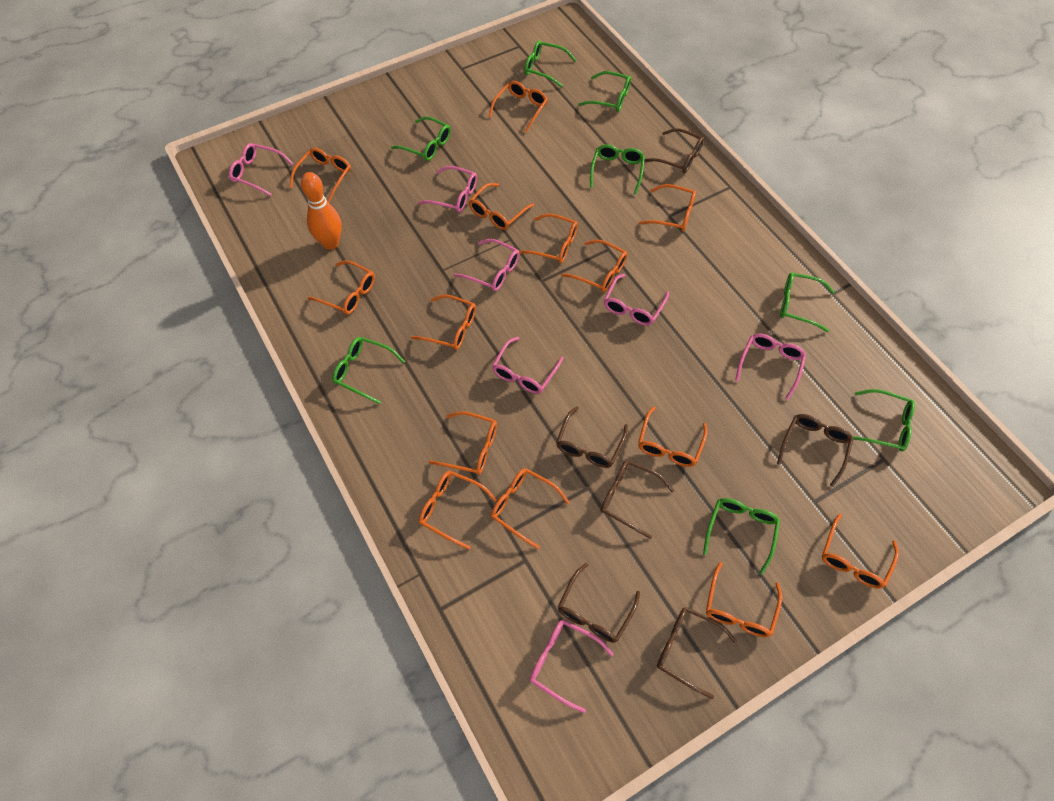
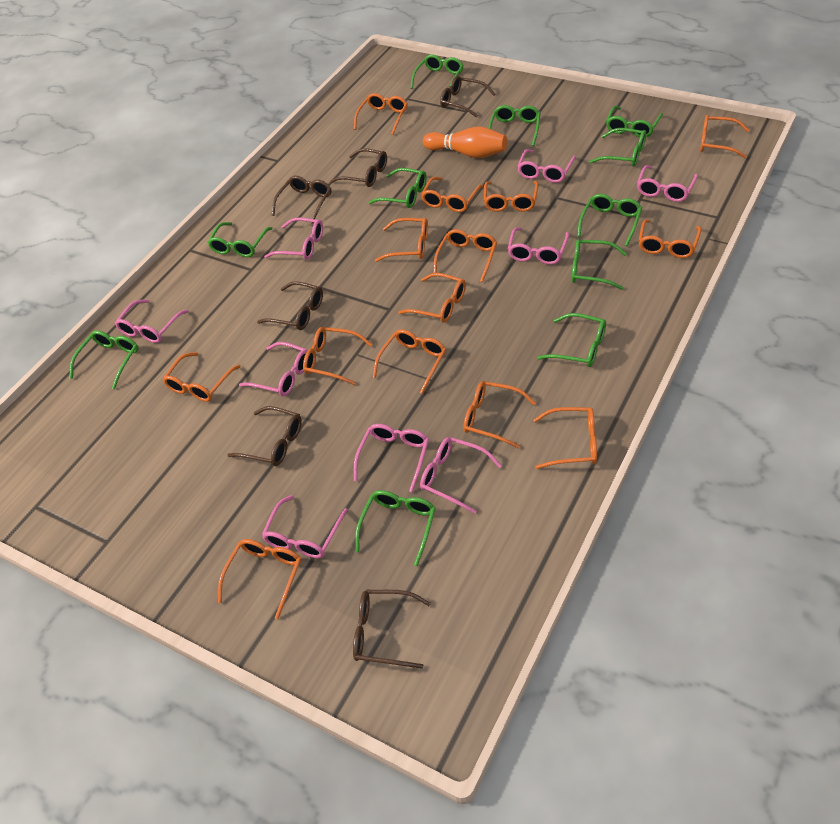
green glasses: 8 -> 11
pink glasses: 7 -> 9

